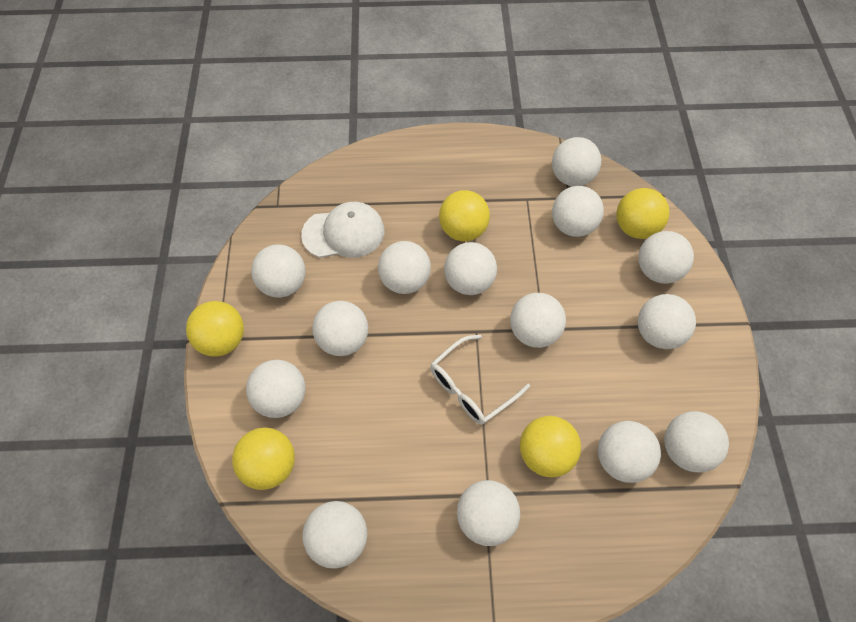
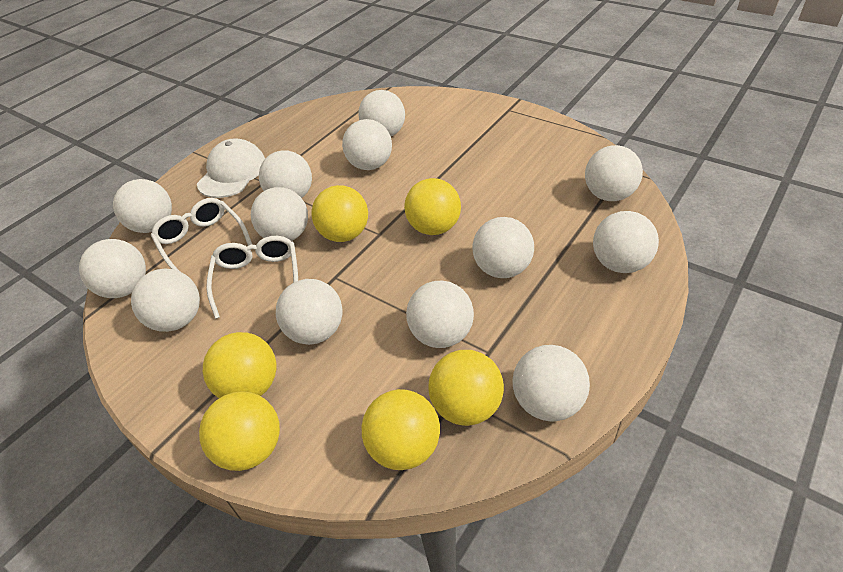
white ball: 14 -> 13
white glasses: 1 -> 2
yellow ball: 5 -> 6

